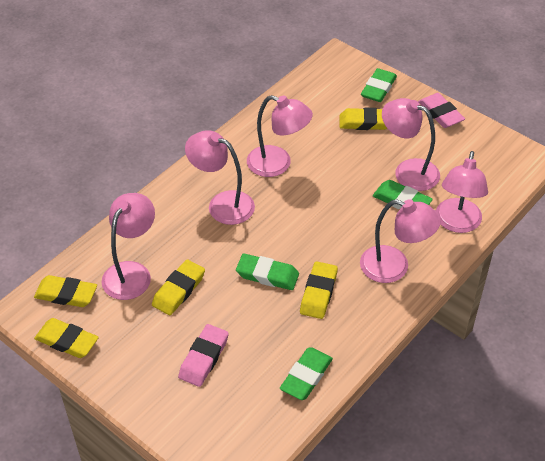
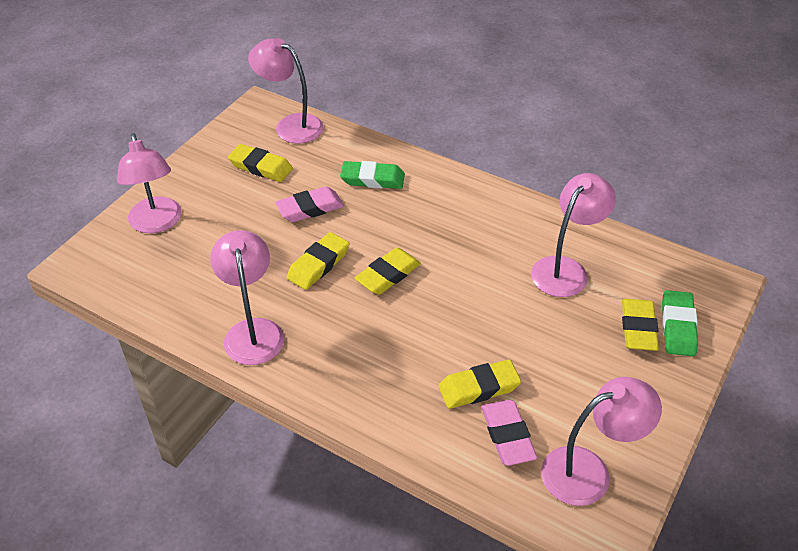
green eraser: 4 -> 2
pink lamp: 6 -> 5

